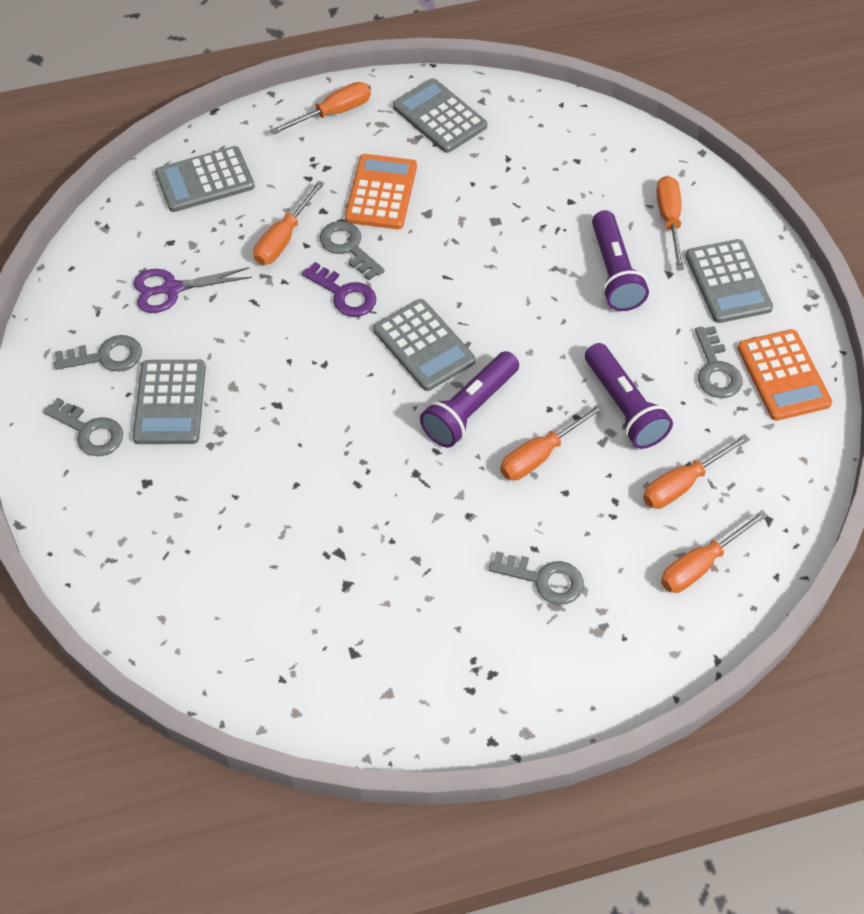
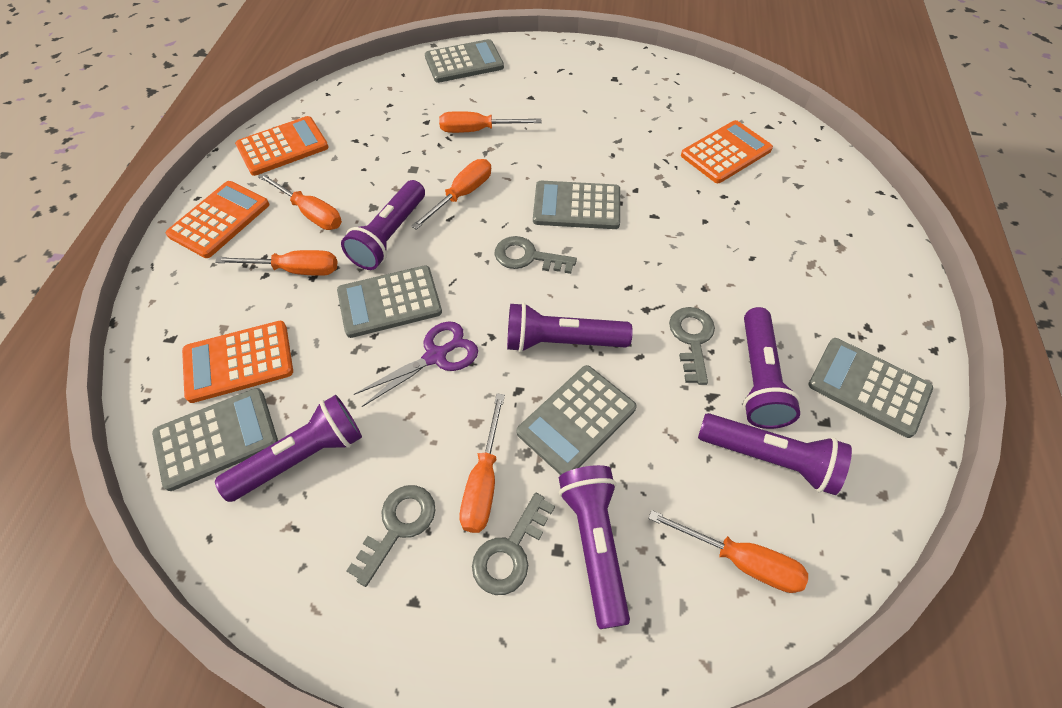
grey calculator: 5 -> 6
grey key: 5 -> 4
orange calculator: 2 -> 4
purple flashlight: 3 -> 6
purple key: 1 -> 0

